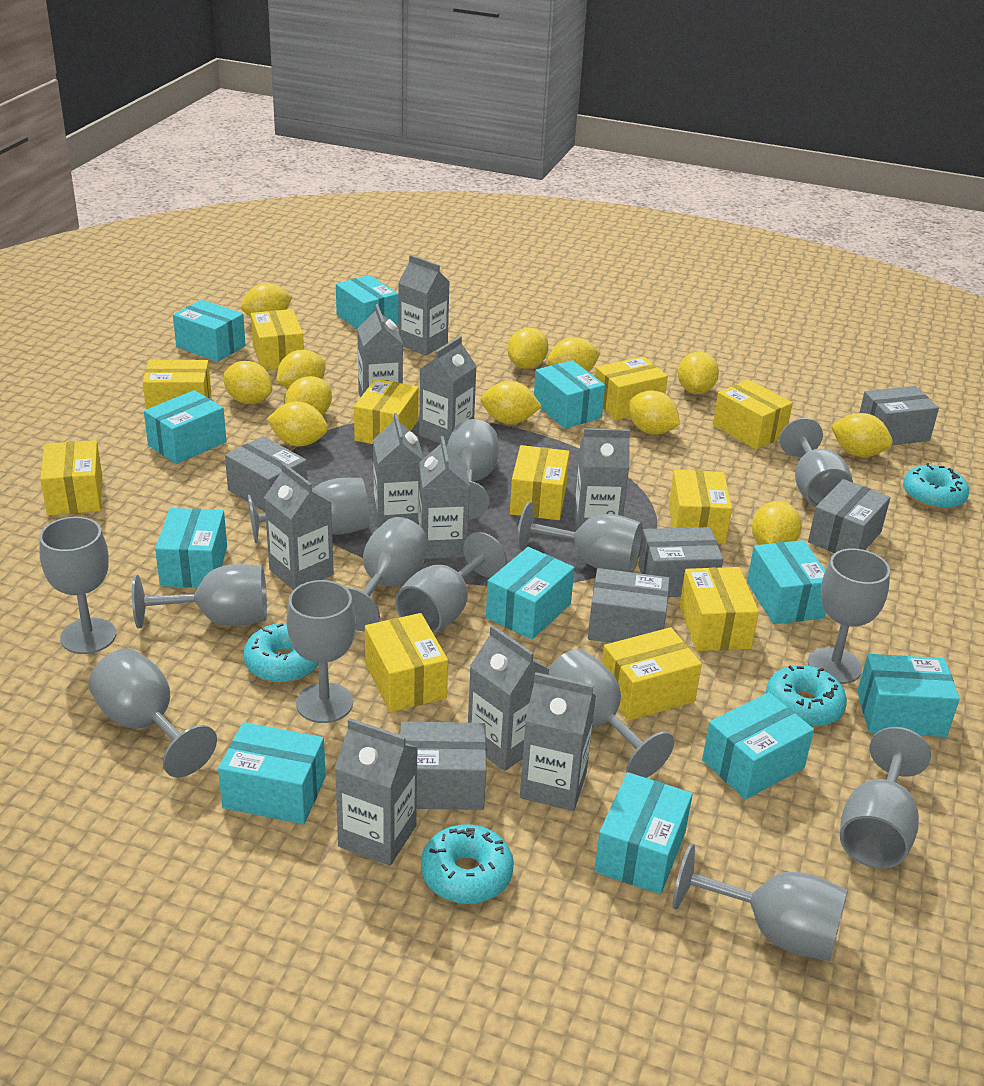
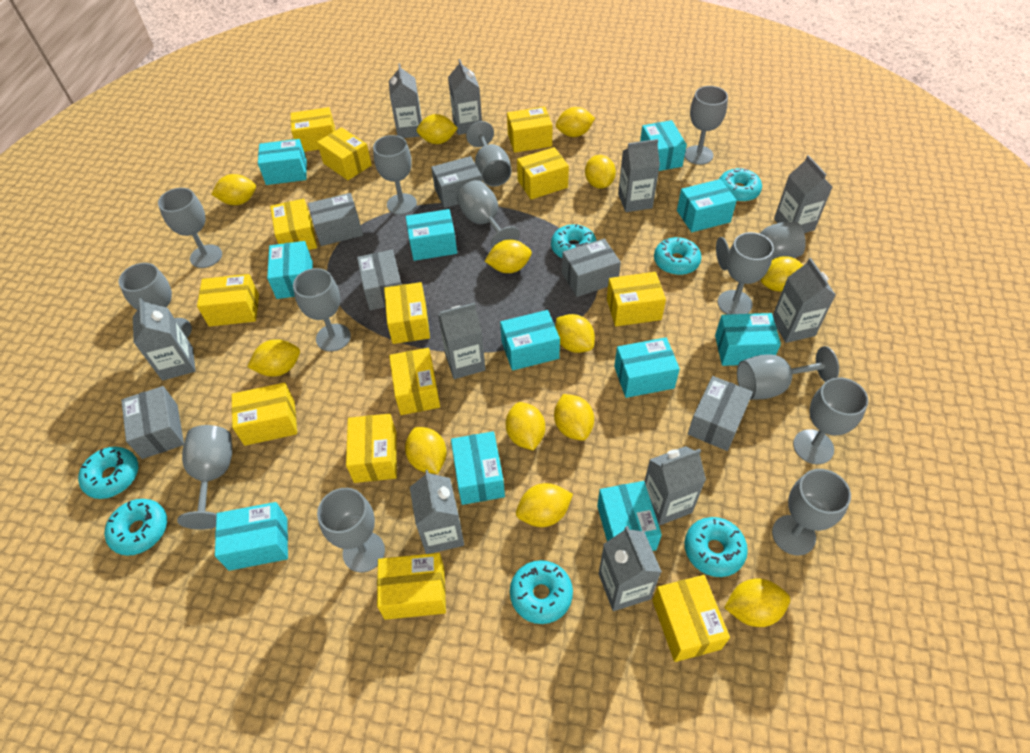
turquoise donut: 4 -> 7
yellow box: 11 -> 13
yellow lemon: 12 -> 13

